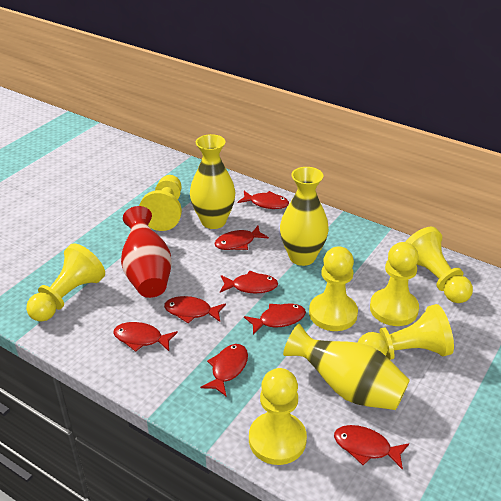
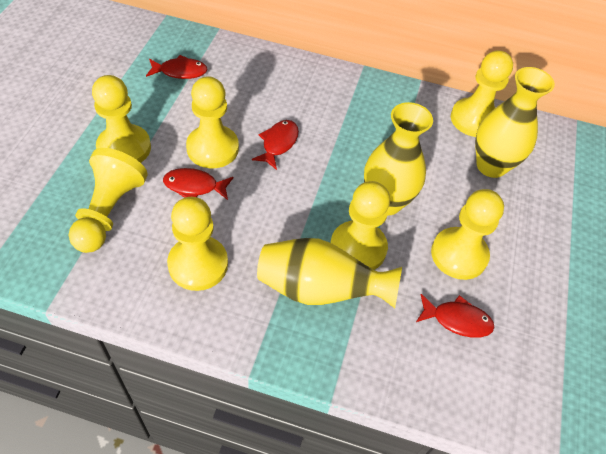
red fish: 8 -> 4
red vase: 1 -> 0

